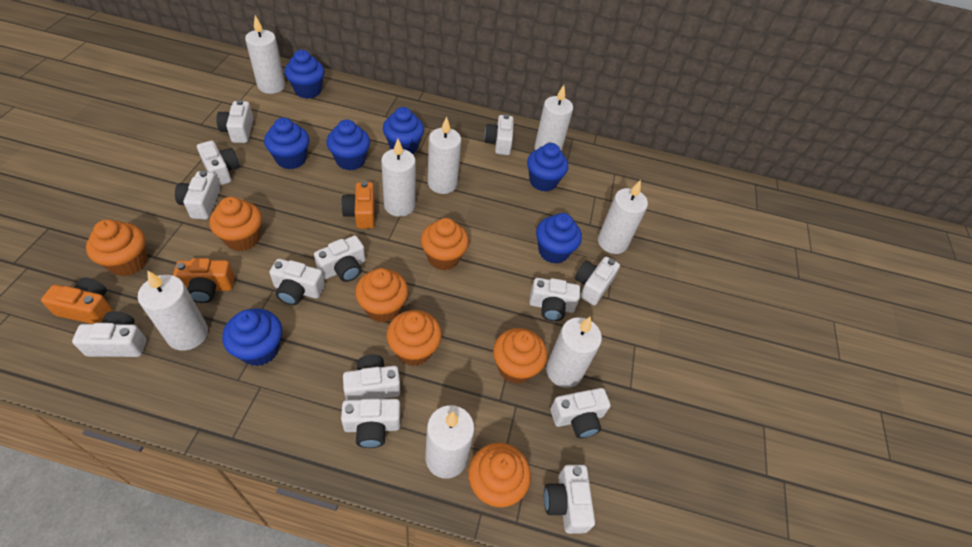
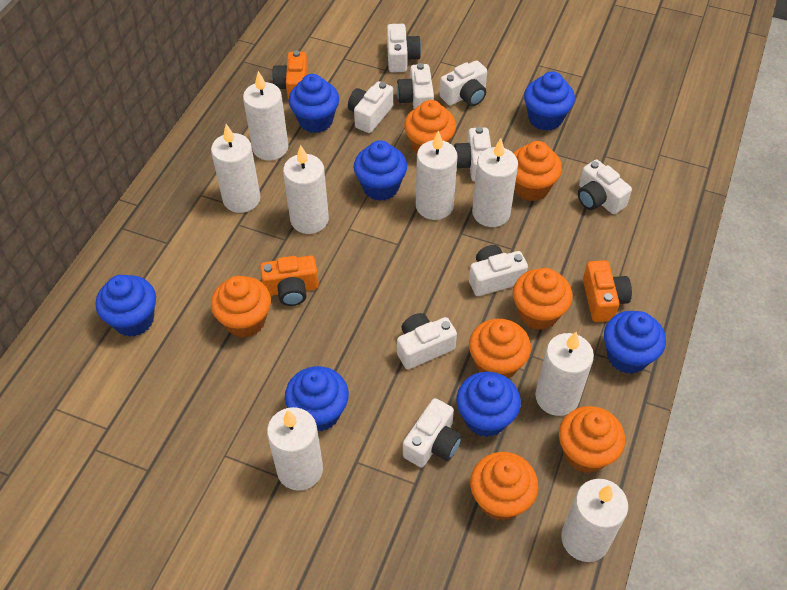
white camera: 13 -> 9

